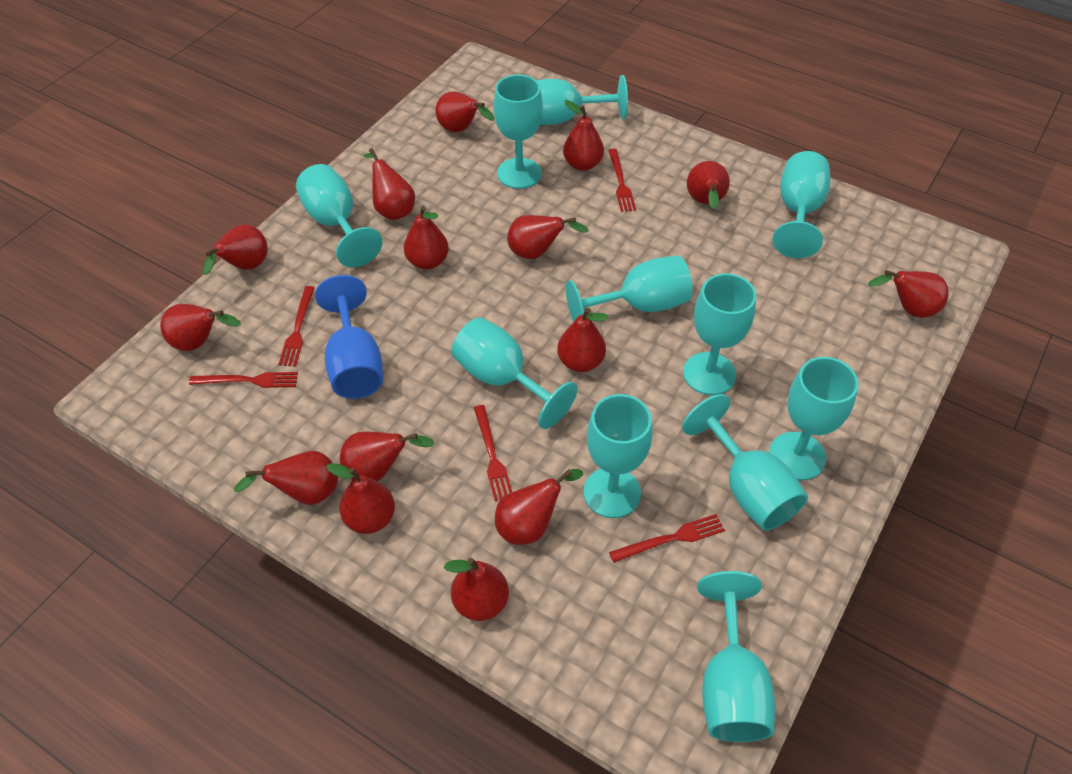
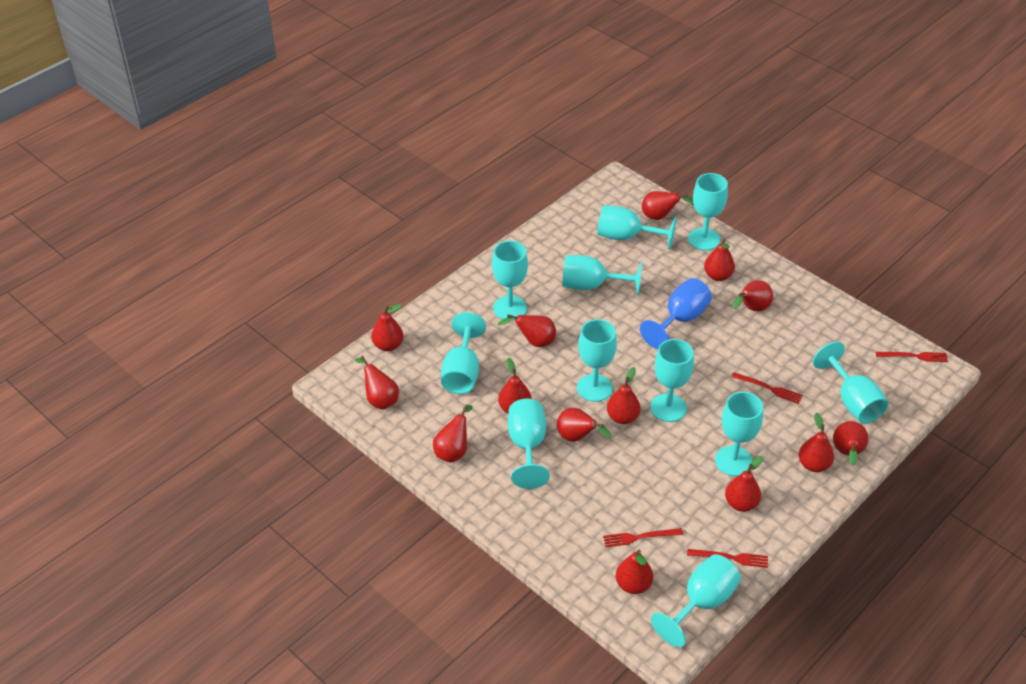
red fork: 5 -> 4
red pear: 15 -> 14

